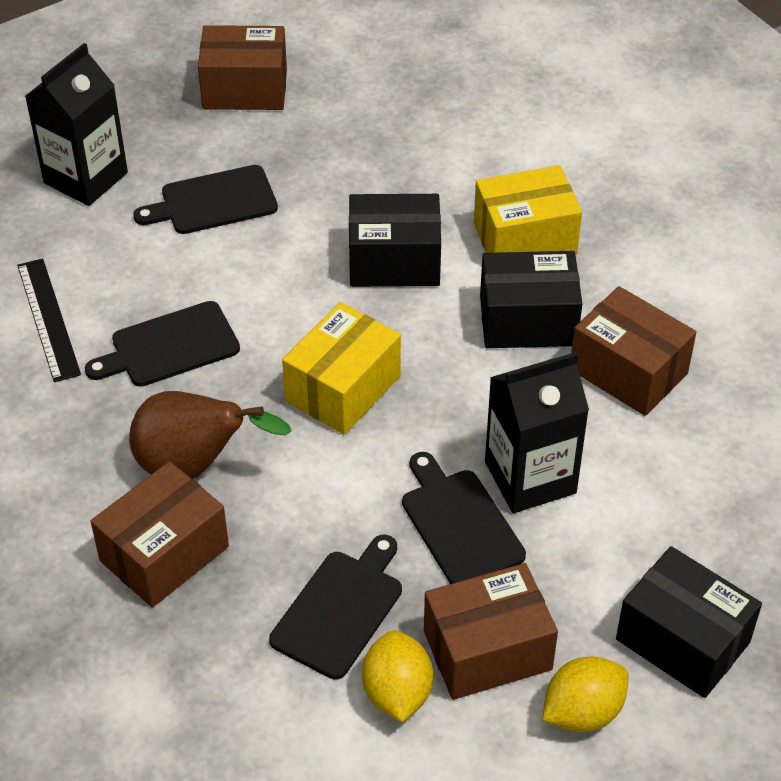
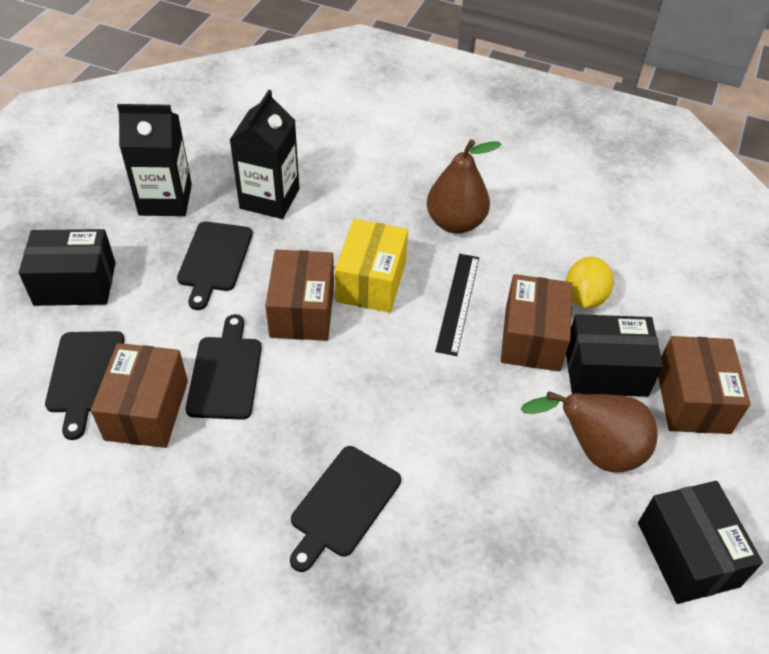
brown pear: 1 -> 2
yellow box: 2 -> 1
yellow lemon: 2 -> 1

